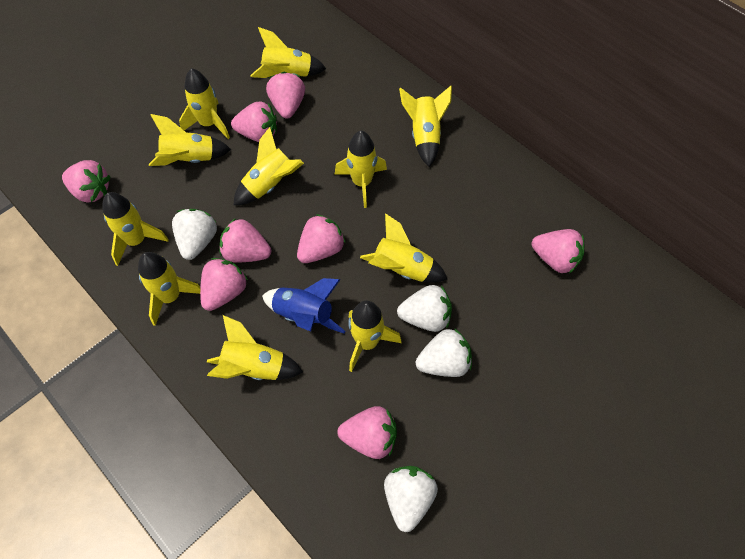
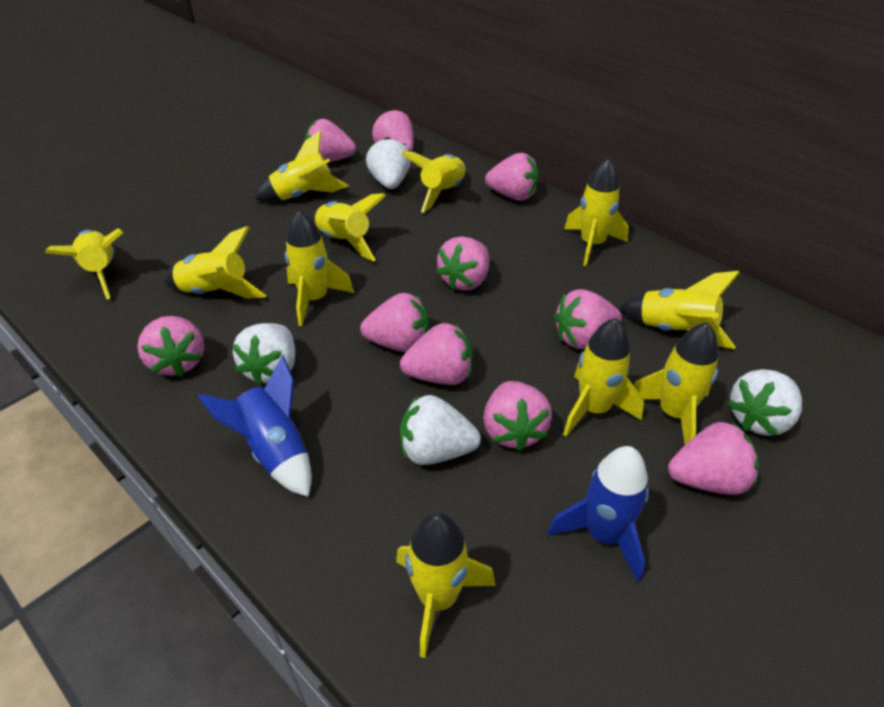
blue rocket: 1 -> 2
pink strawberry: 8 -> 10

